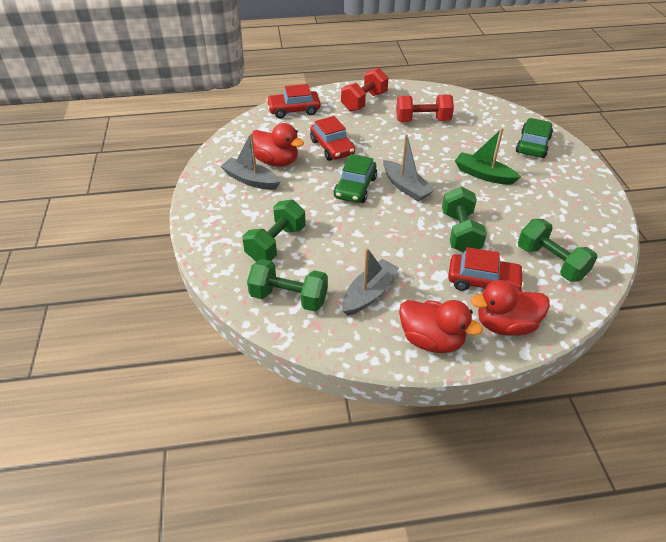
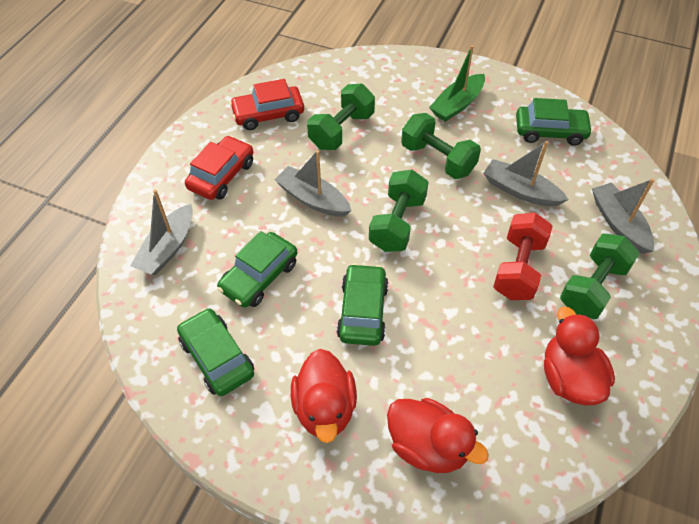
green car: 2 -> 4
grey boat: 3 -> 4
red car: 3 -> 2
red dumbbell: 2 -> 1

